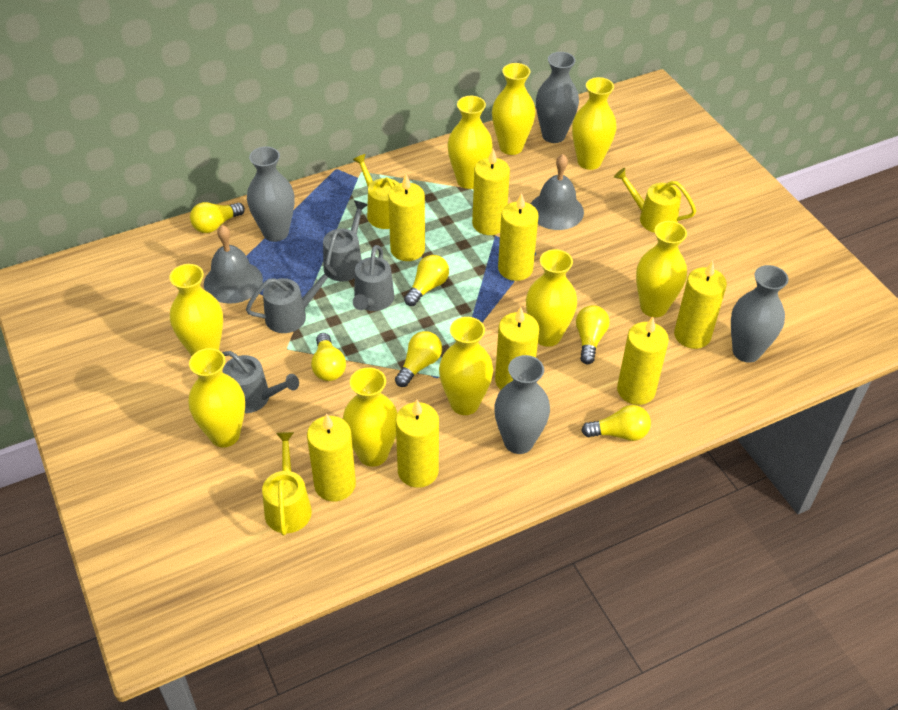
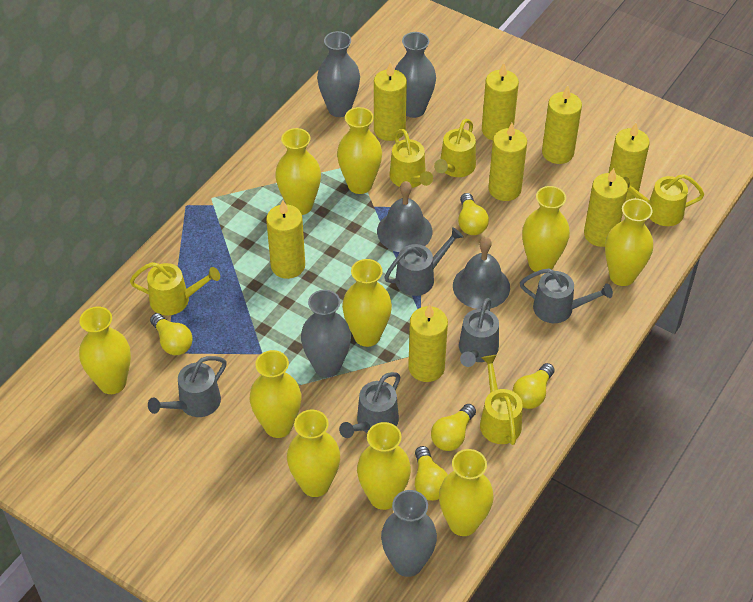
grey watering can: 4 -> 5
yellow light bulb: 6 -> 5
yellow vase: 9 -> 10
yellow watering can: 3 -> 5

